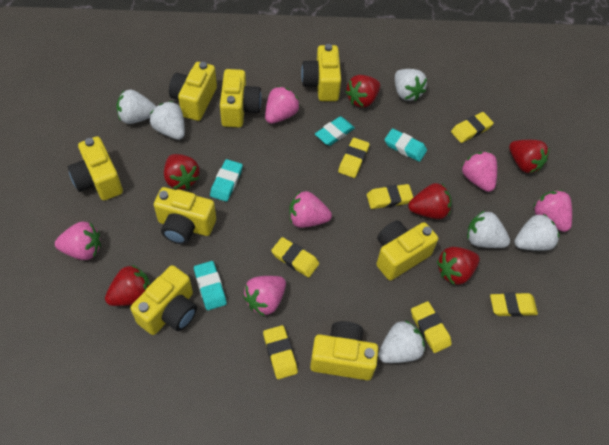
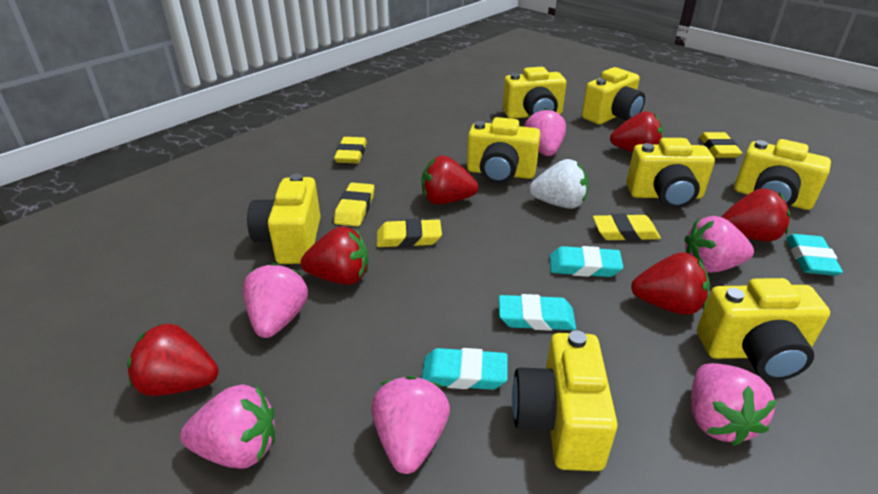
white strawberry: 6 -> 1
yellow eraser: 7 -> 5

